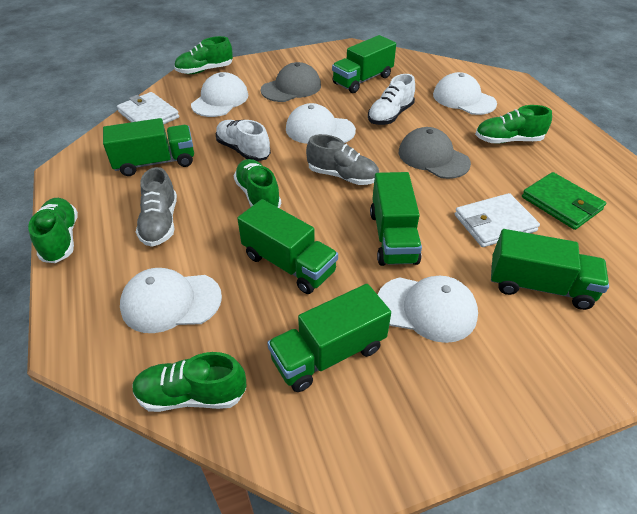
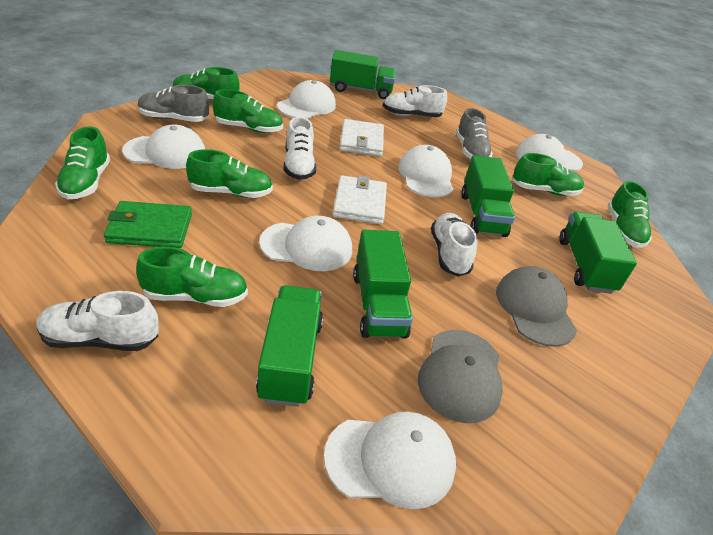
green shoe: 5 -> 7
green truck: 6 -> 5
white cap: 5 -> 6
white shoe: 2 -> 4

